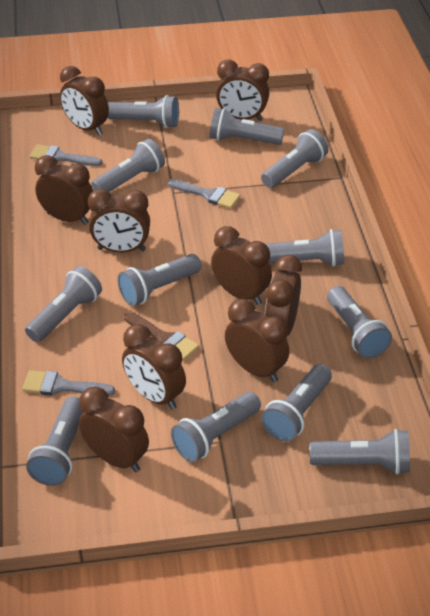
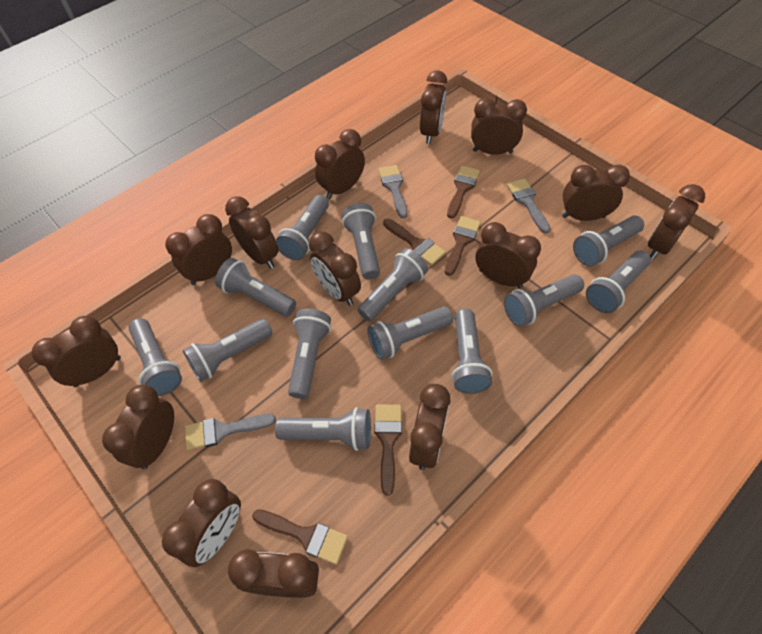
brown brush: 1 -> 5
brown clock: 9 -> 14
grey flashlight: 12 -> 13

